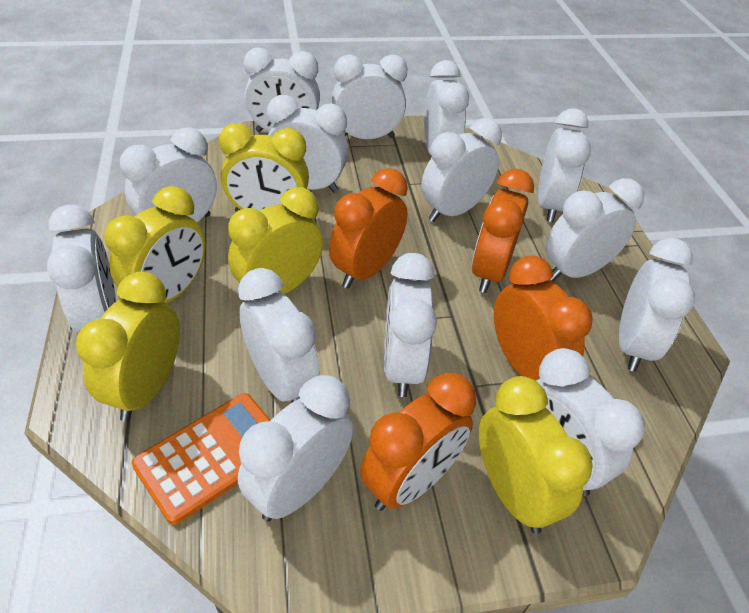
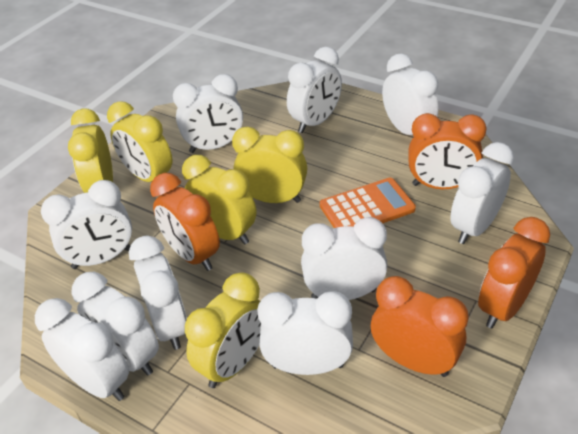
white clock: 14 -> 10

